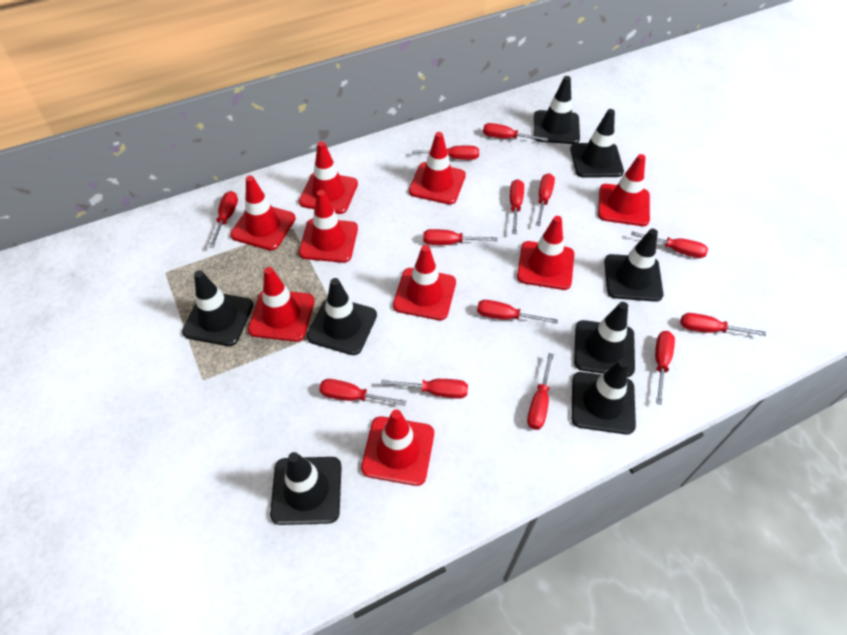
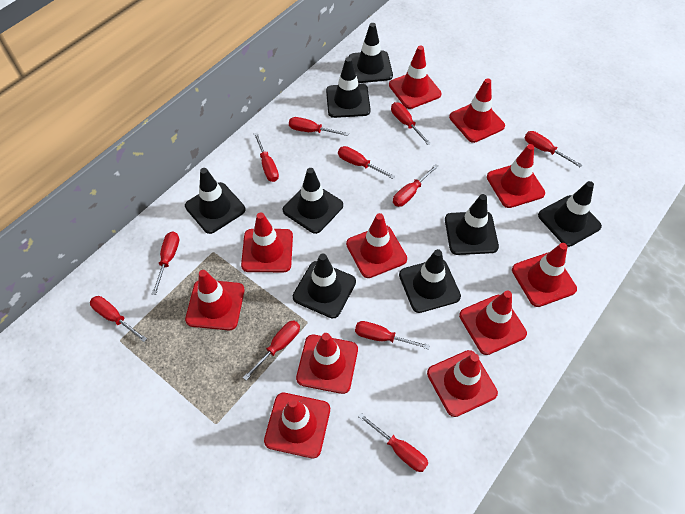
red screwdriver: 13 -> 11
red traffic cone: 9 -> 11

